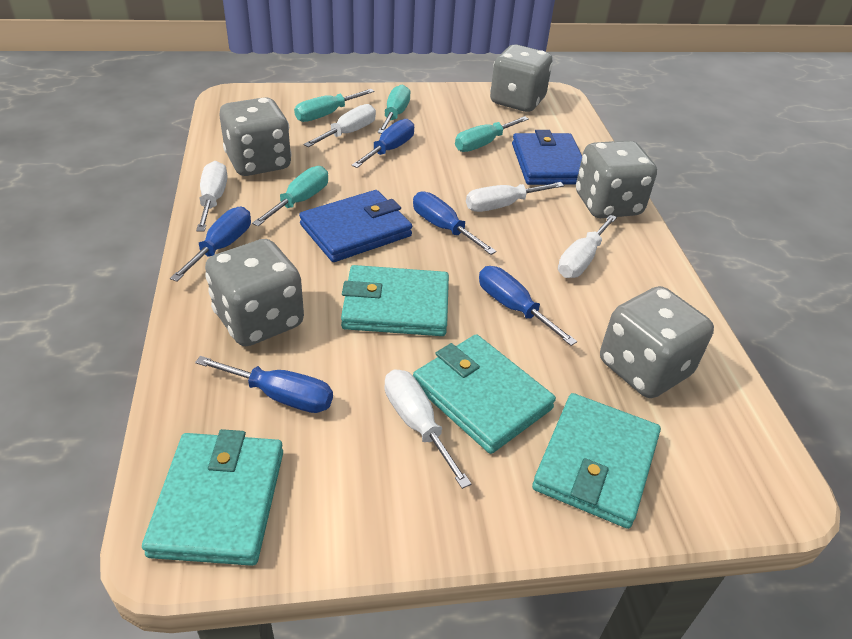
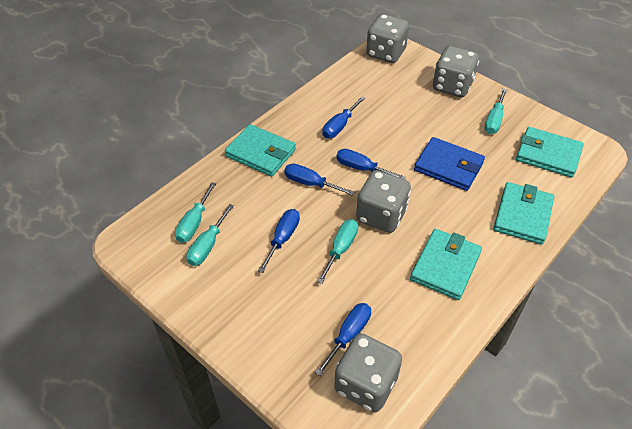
blue wallet: 2 -> 1
grey dice: 5 -> 4
white screwdriver: 5 -> 0

